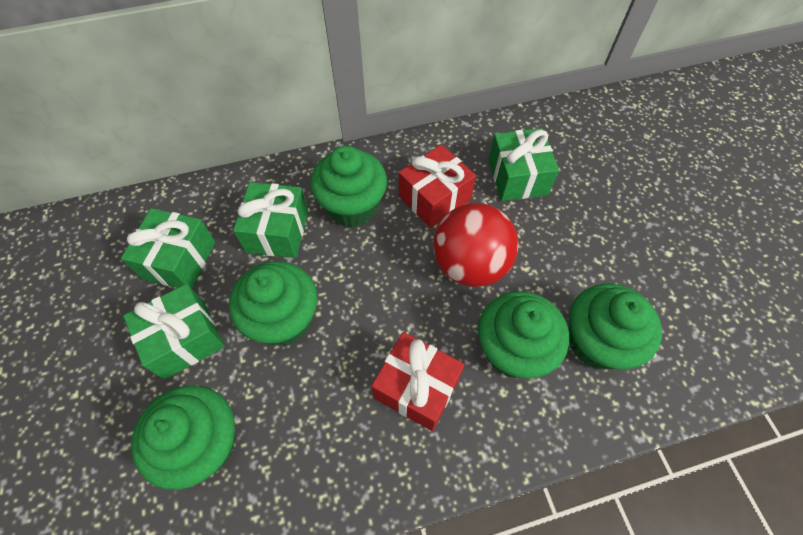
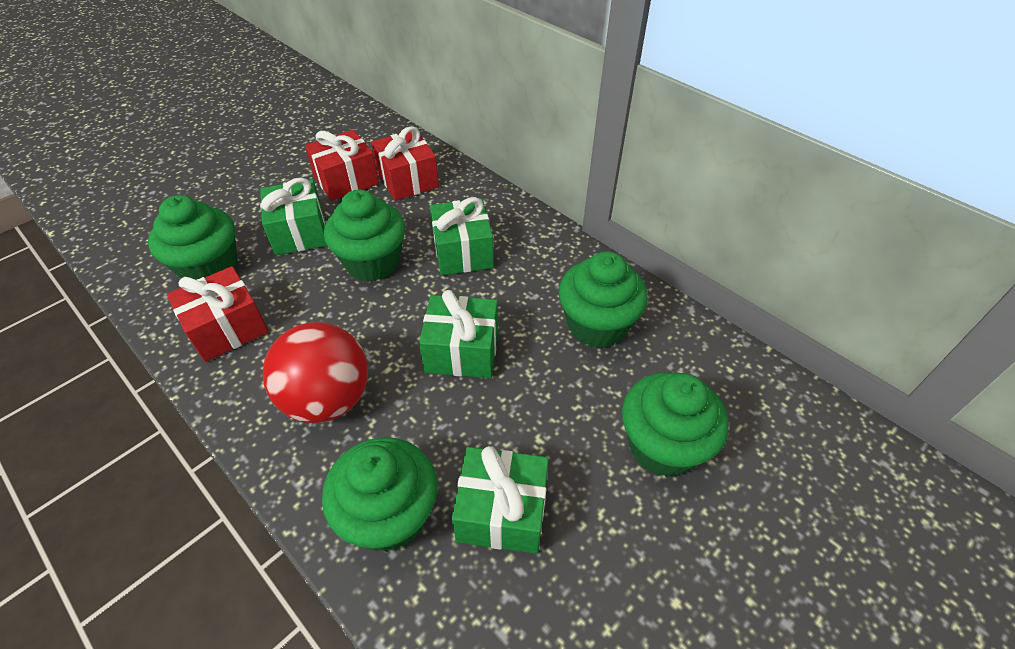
red gift: 2 -> 3

